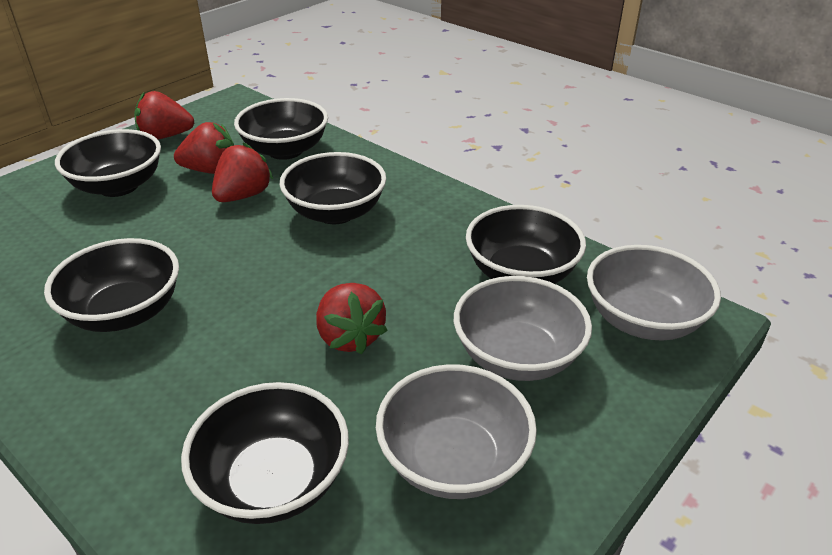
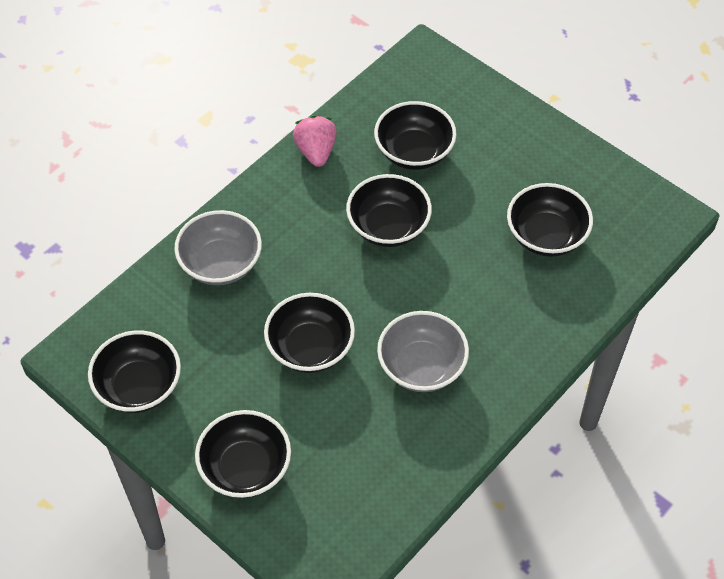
grey bowl: 3 -> 2
pink strawberry: 0 -> 1
red strawberry: 4 -> 0

